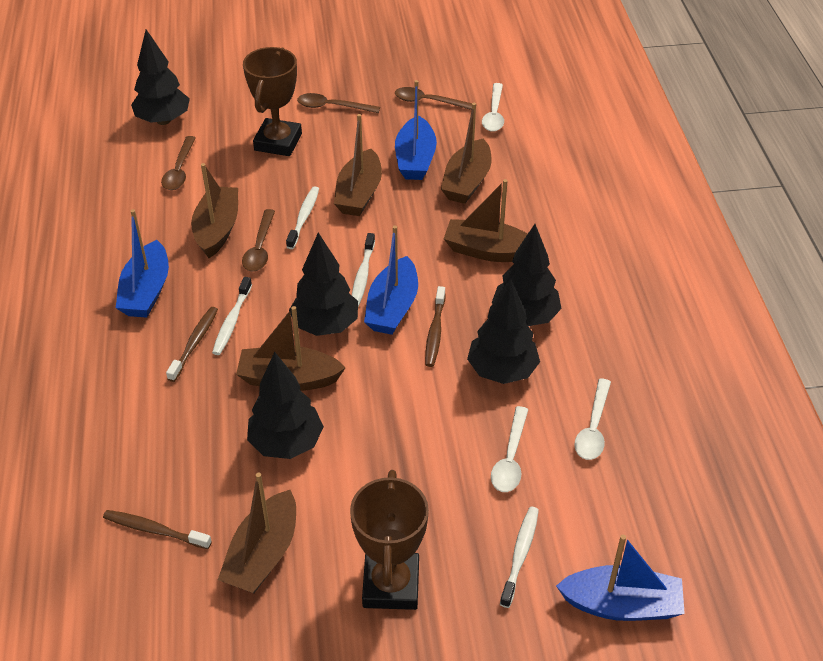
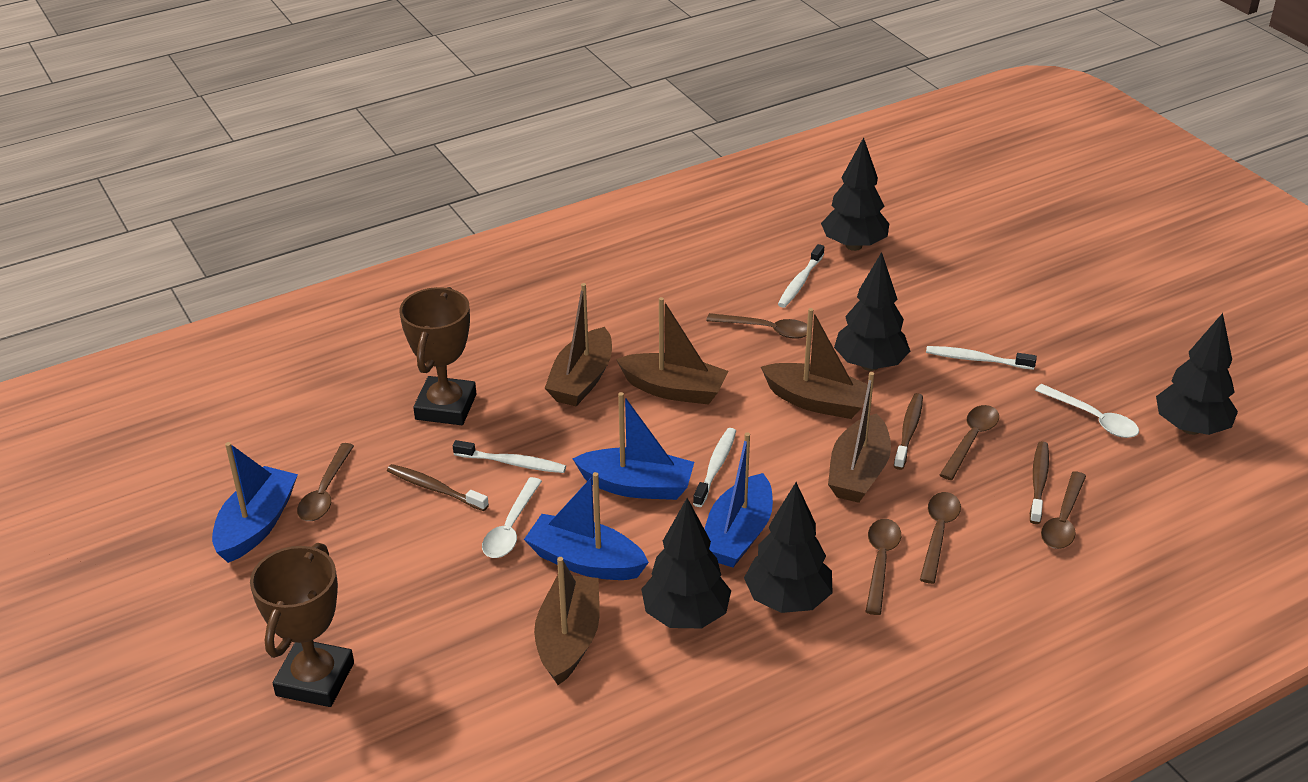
brown boat: 6 -> 5
brown spoon: 4 -> 6
white spoon: 3 -> 2

